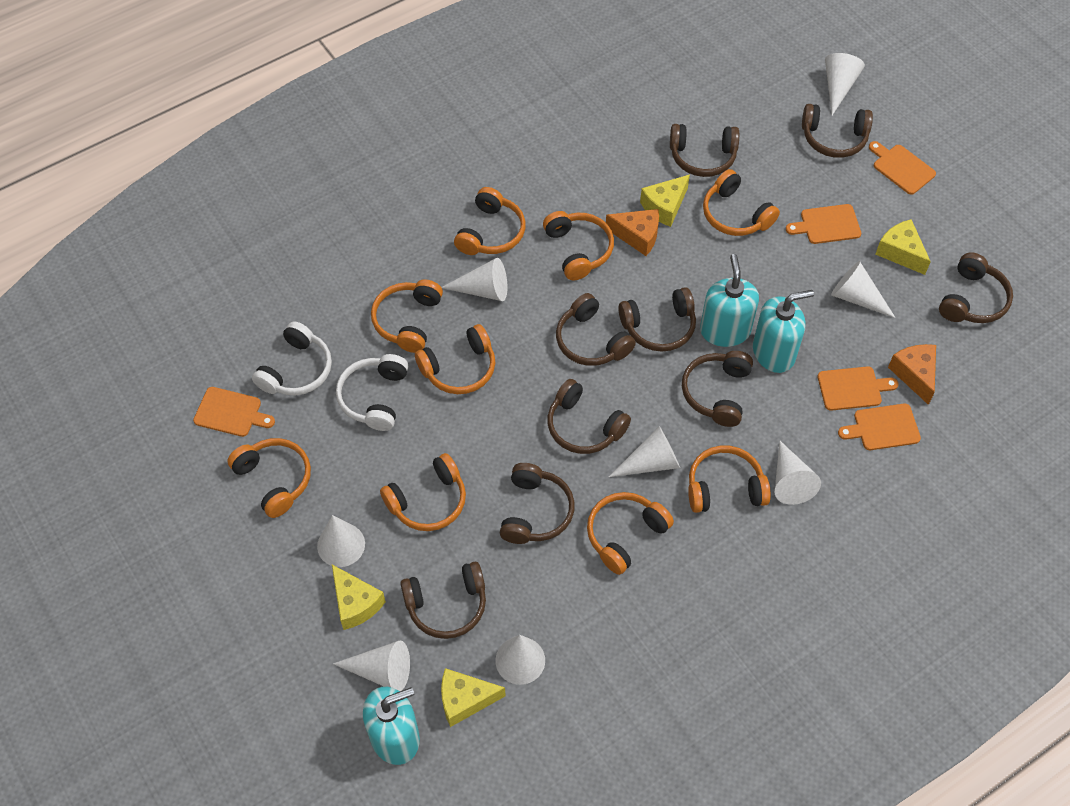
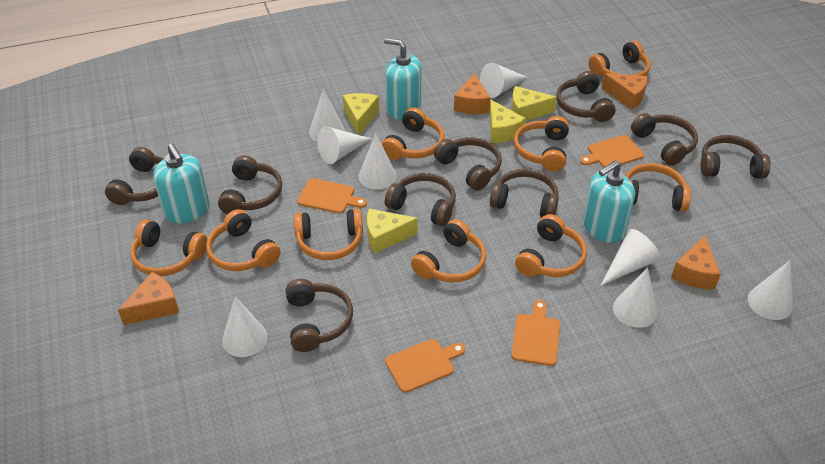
orange cheese: 2 -> 4
orange cutting board: 5 -> 4
white headphones: 2 -> 0

